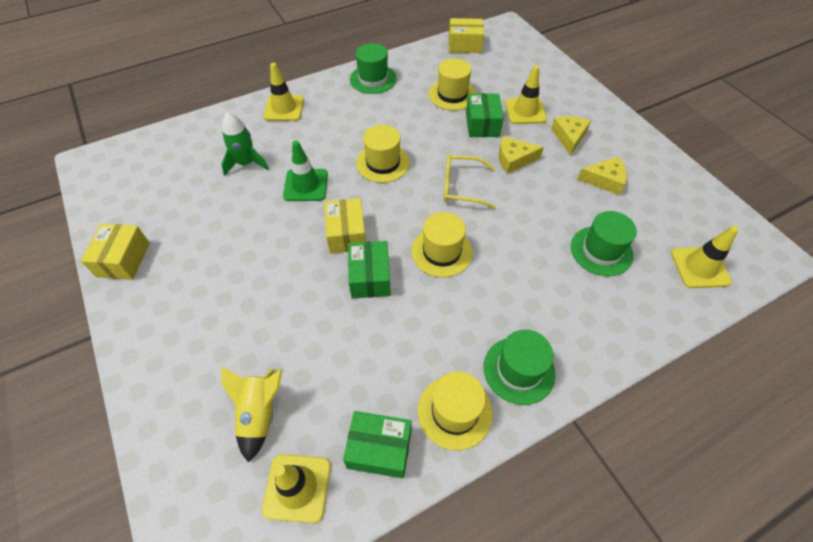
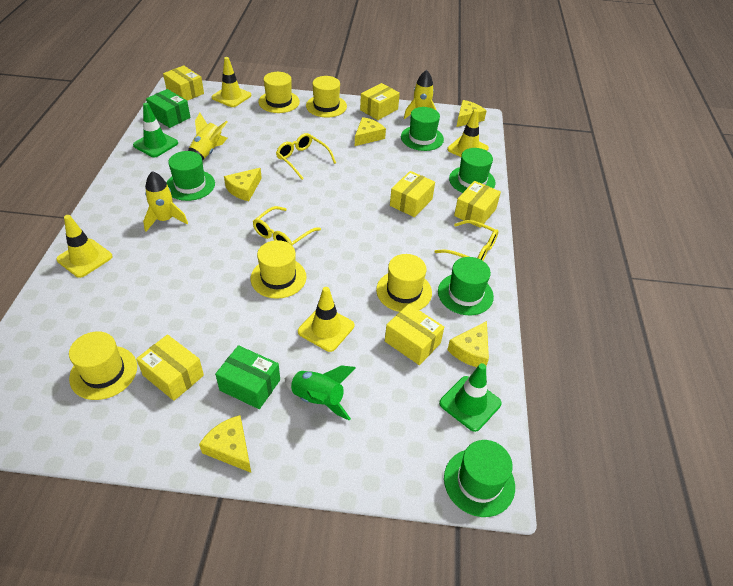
green box: 3 -> 2
green hat: 3 -> 5
green traffic cone: 1 -> 2
yellow box: 3 -> 6
yellow cheese: 3 -> 5
yellow glasses: 1 -> 3
yellow hat: 4 -> 5
yellow rocket: 1 -> 3

